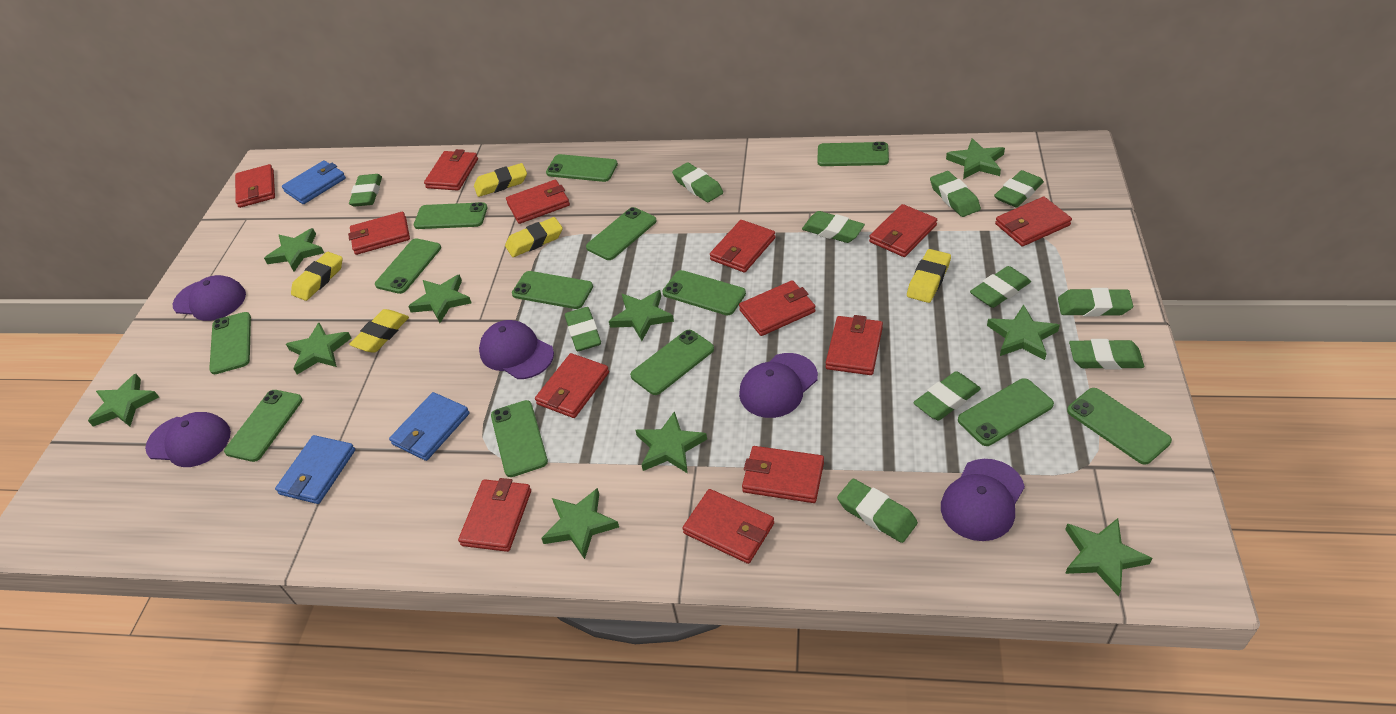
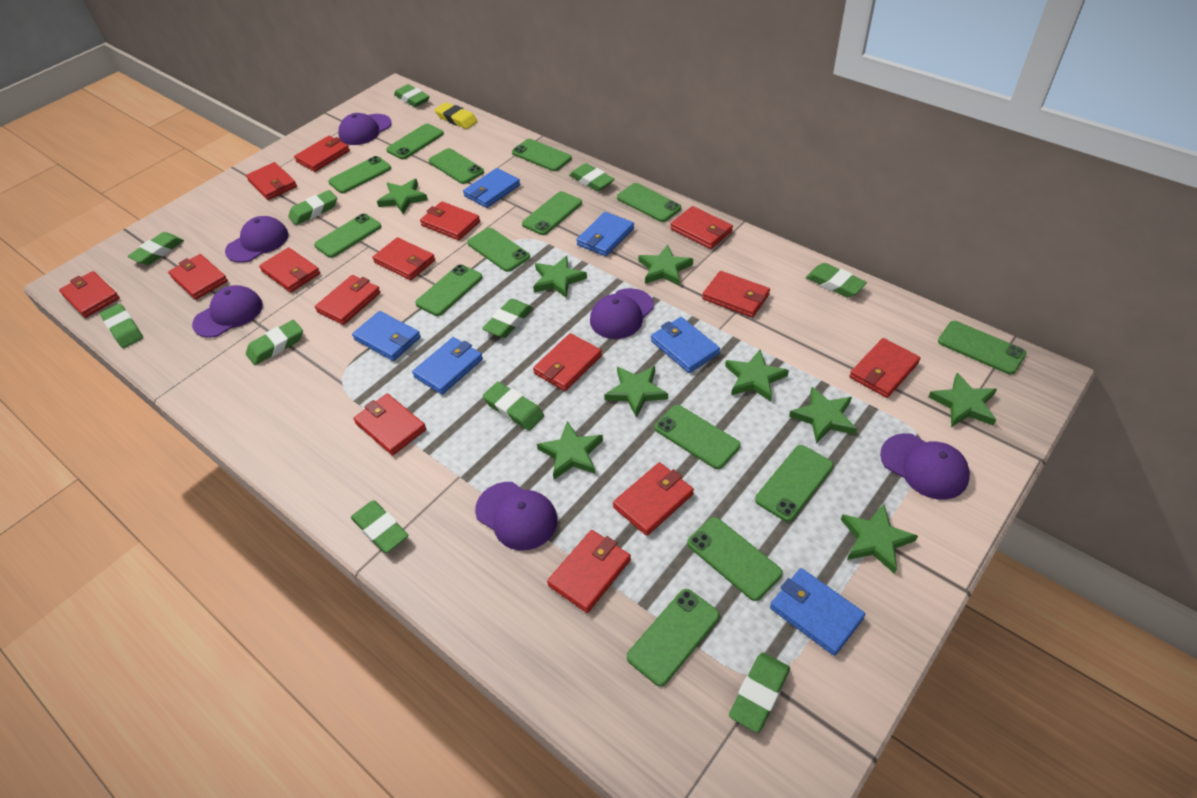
blue wallet: 3 -> 6
green phone: 13 -> 14
green star: 10 -> 9
purple cap: 5 -> 6
red wallet: 13 -> 15
yellow eraser: 5 -> 1

